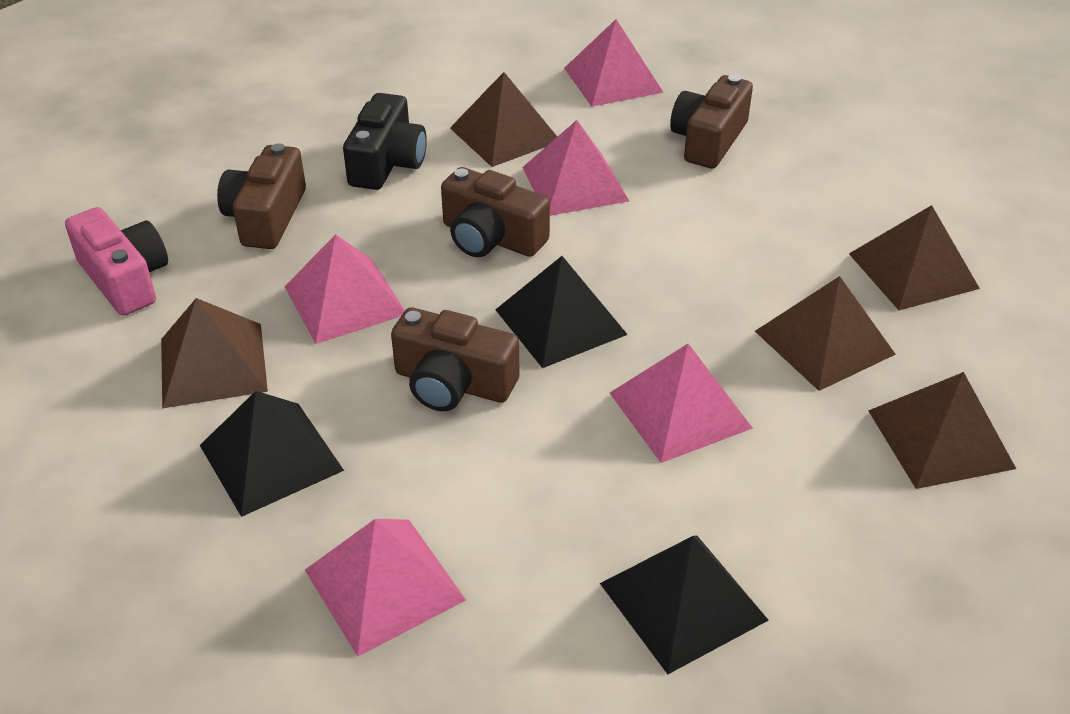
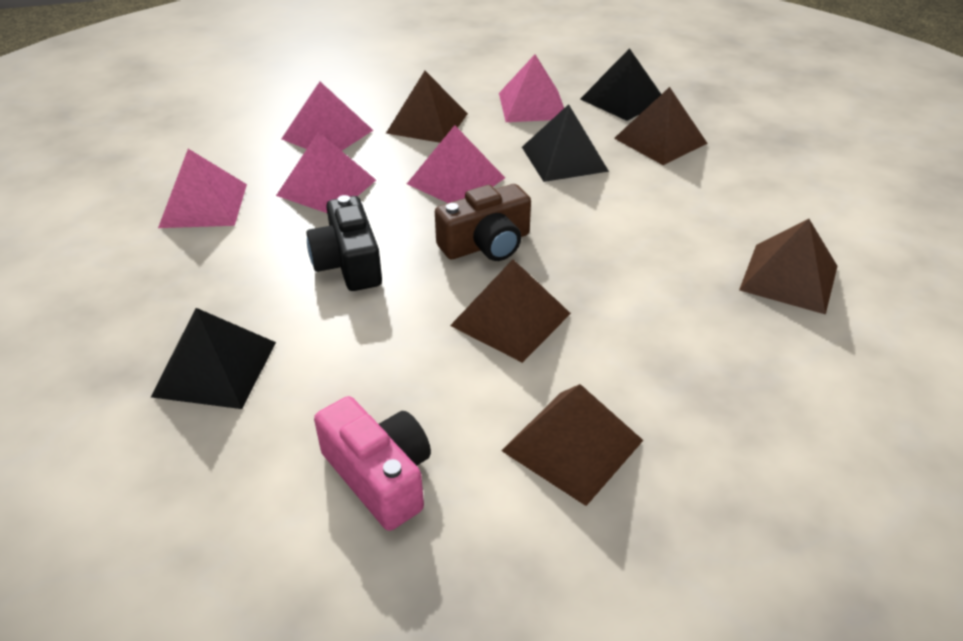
brown camera: 4 -> 1

